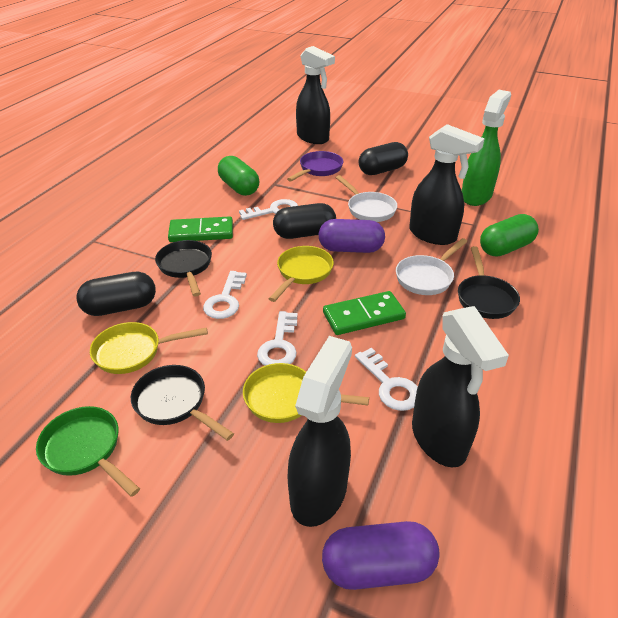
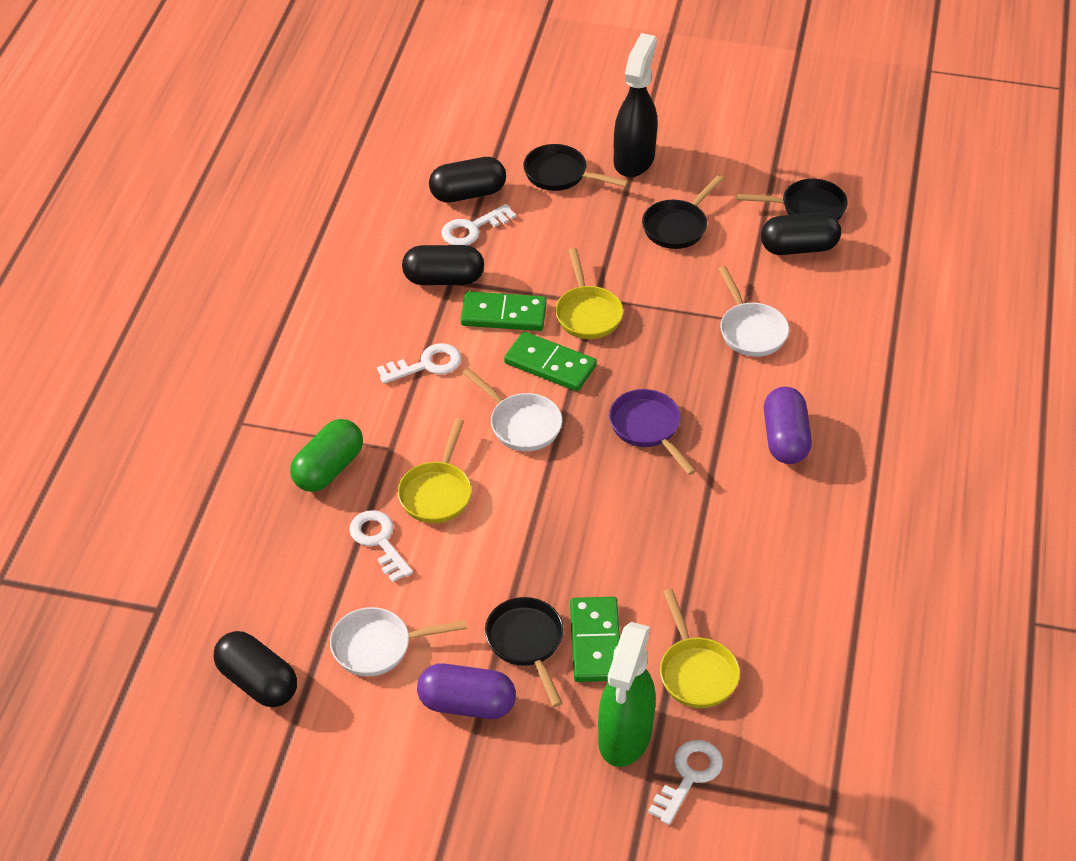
black capsule: 3 -> 4
black pan: 3 -> 4
black spray bottle: 4 -> 1
green capsule: 2 -> 1
green domino: 2 -> 3
green pan: 1 -> 0
white pan: 2 -> 3

